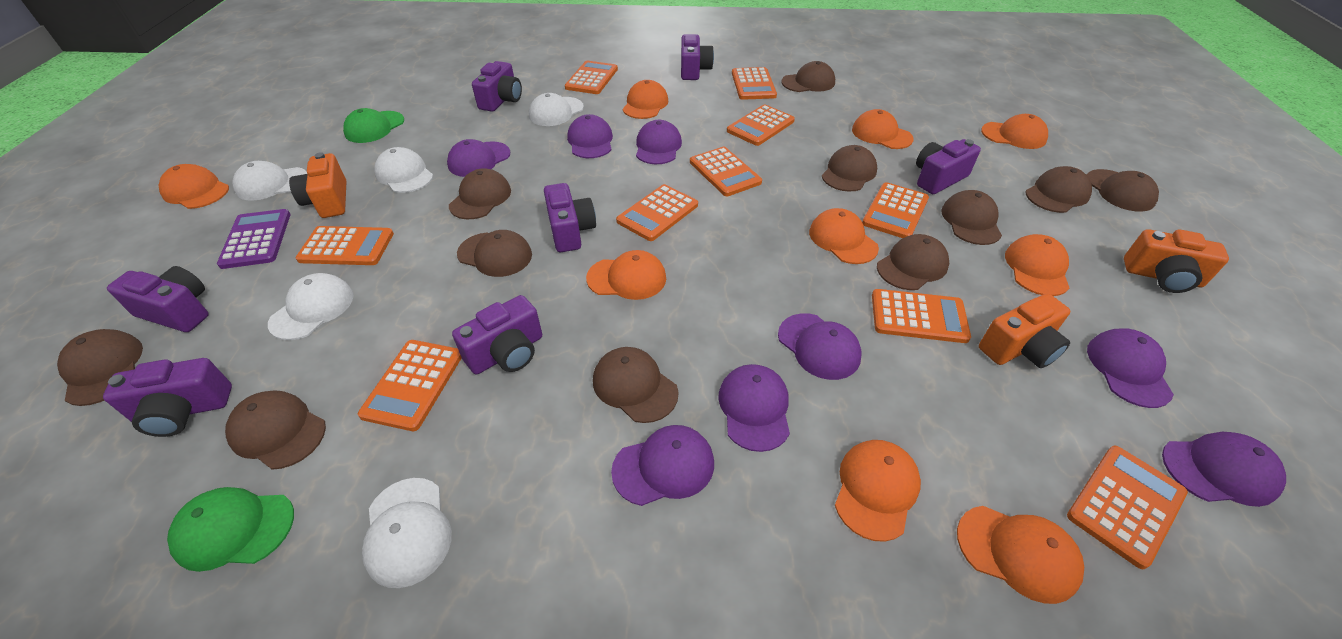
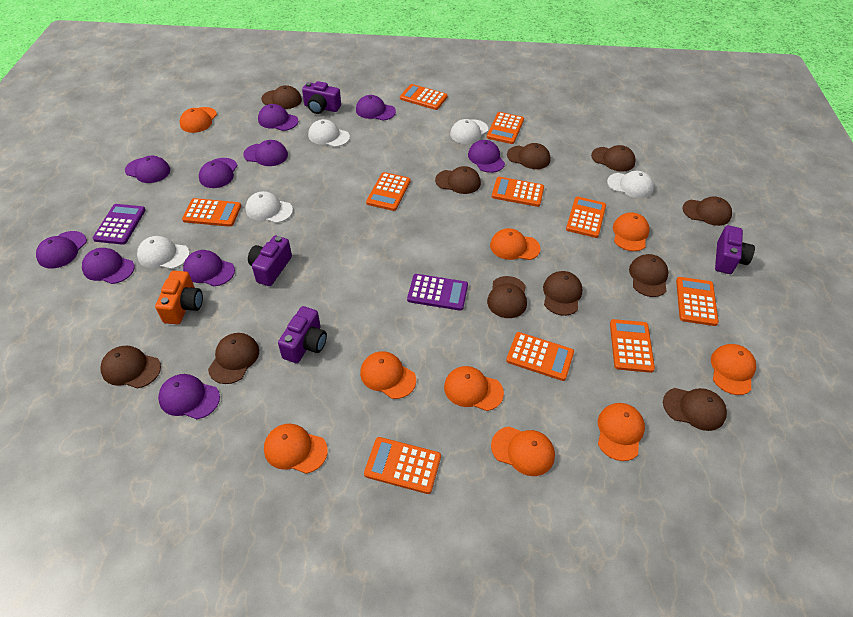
green cap: 2 -> 0
orange camera: 3 -> 1
purple calculator: 1 -> 2
purple camera: 7 -> 4
purple cap: 8 -> 10

